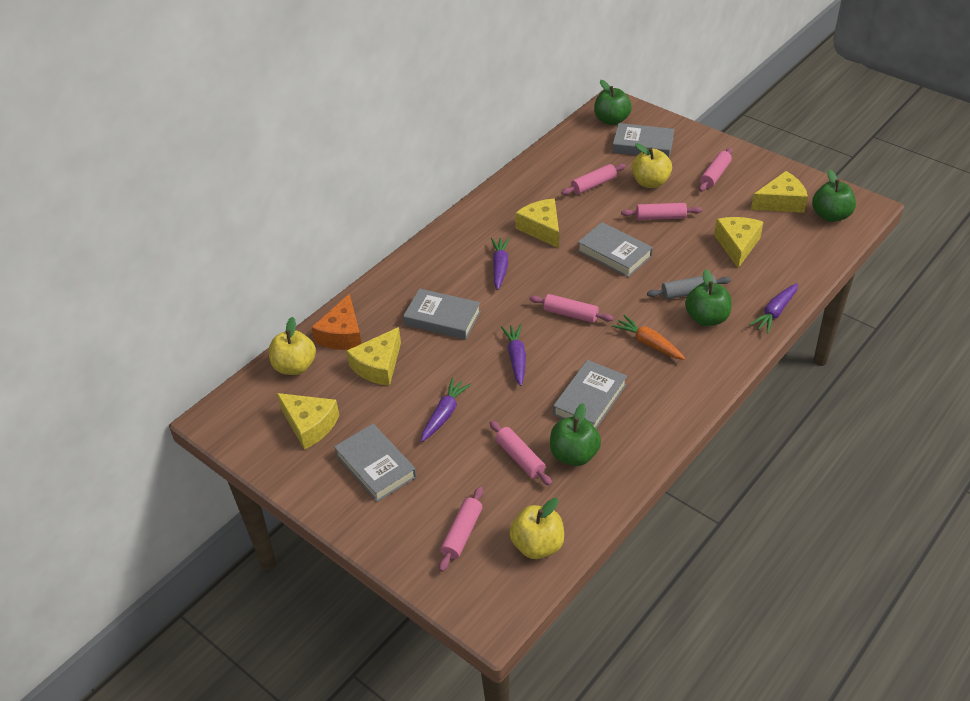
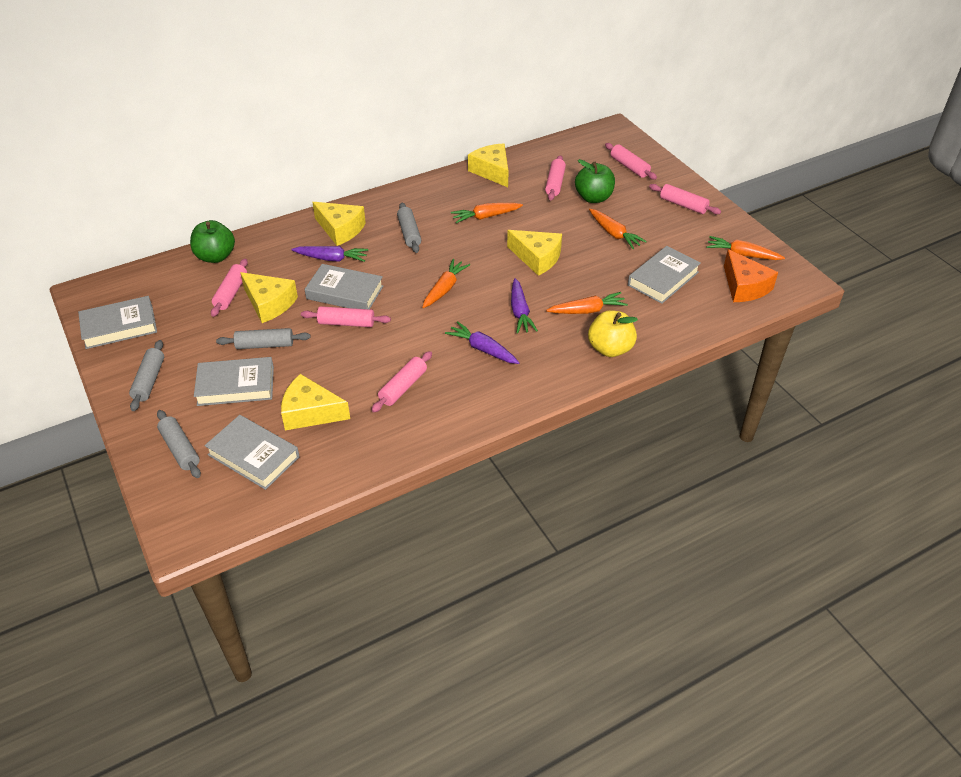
green apple: 4 -> 2
grey rolling pin: 1 -> 4
orange carrot: 1 -> 5
purple carrot: 4 -> 3
yellow apple: 3 -> 1

